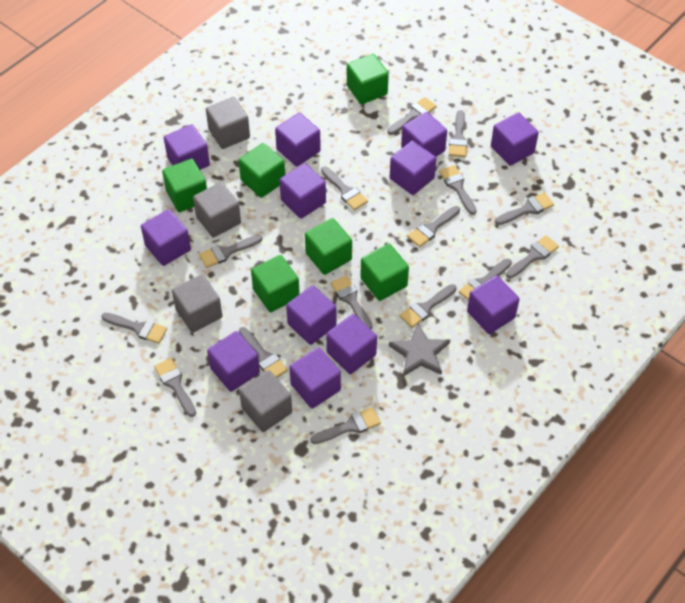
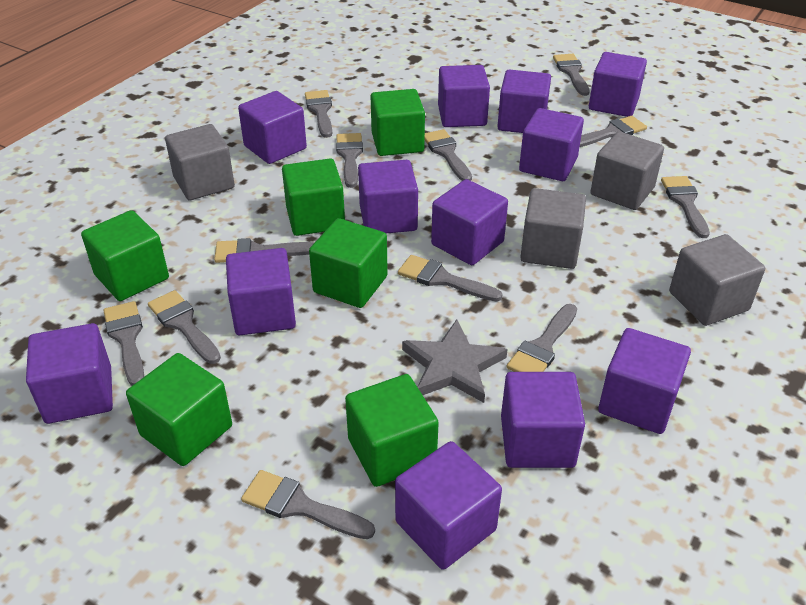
grey brush: 15 -> 12

